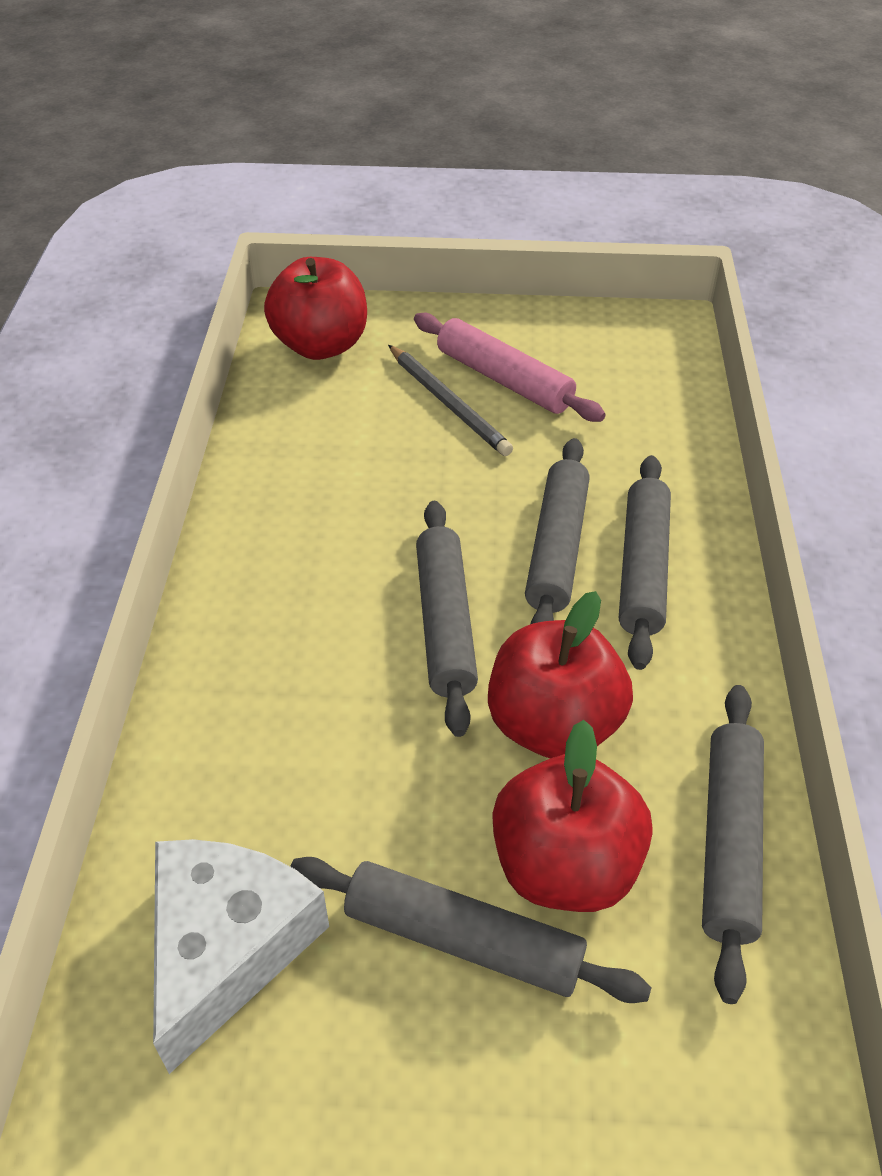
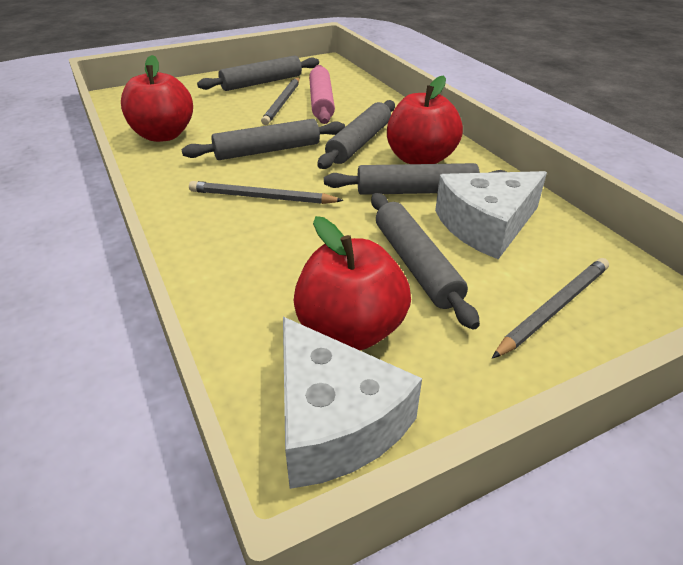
grey pencil: 1 -> 3
white cheese: 1 -> 2

